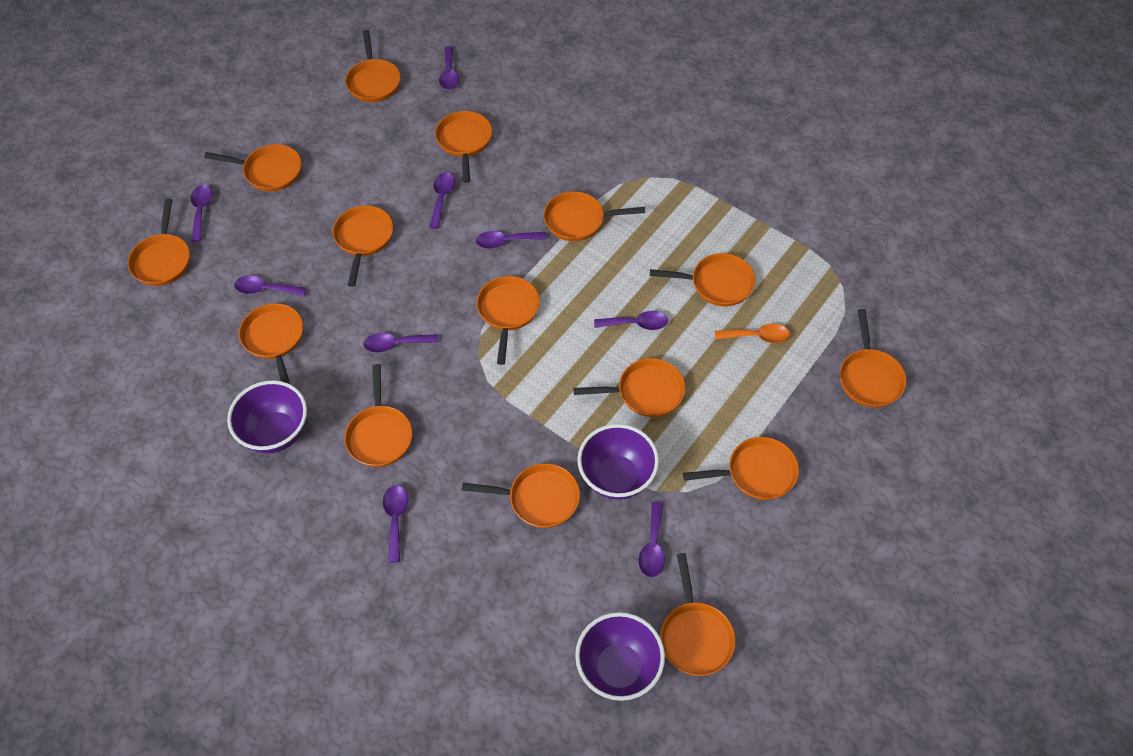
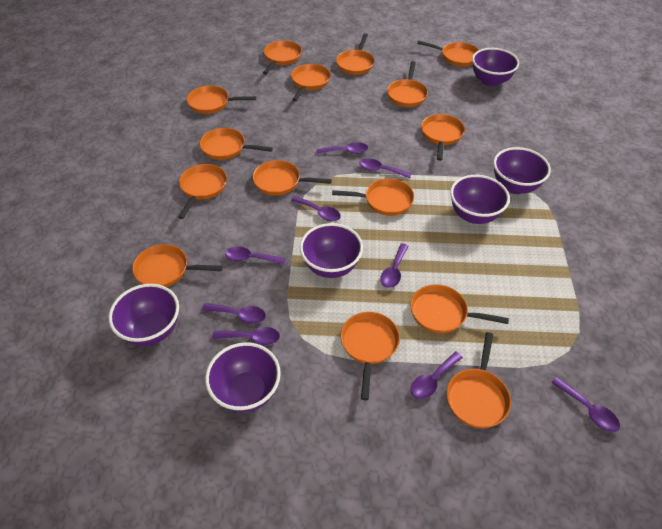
orange spoon: 1 -> 0
purple bowl: 3 -> 6

